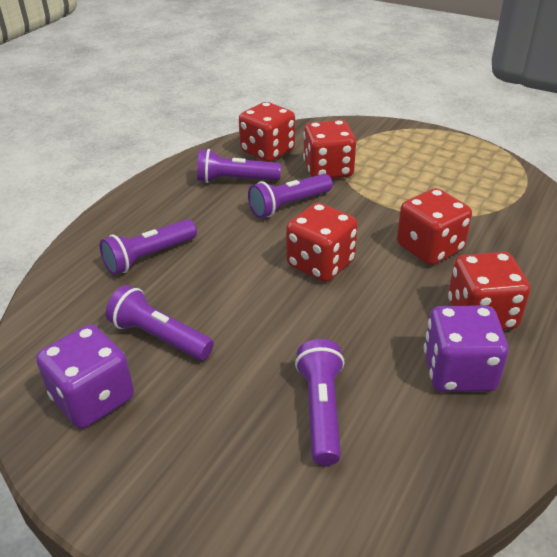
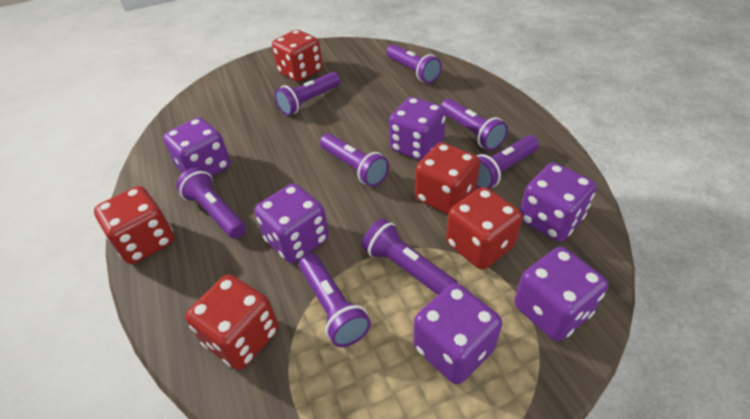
purple dice: 2 -> 6
purple flashlight: 5 -> 8

